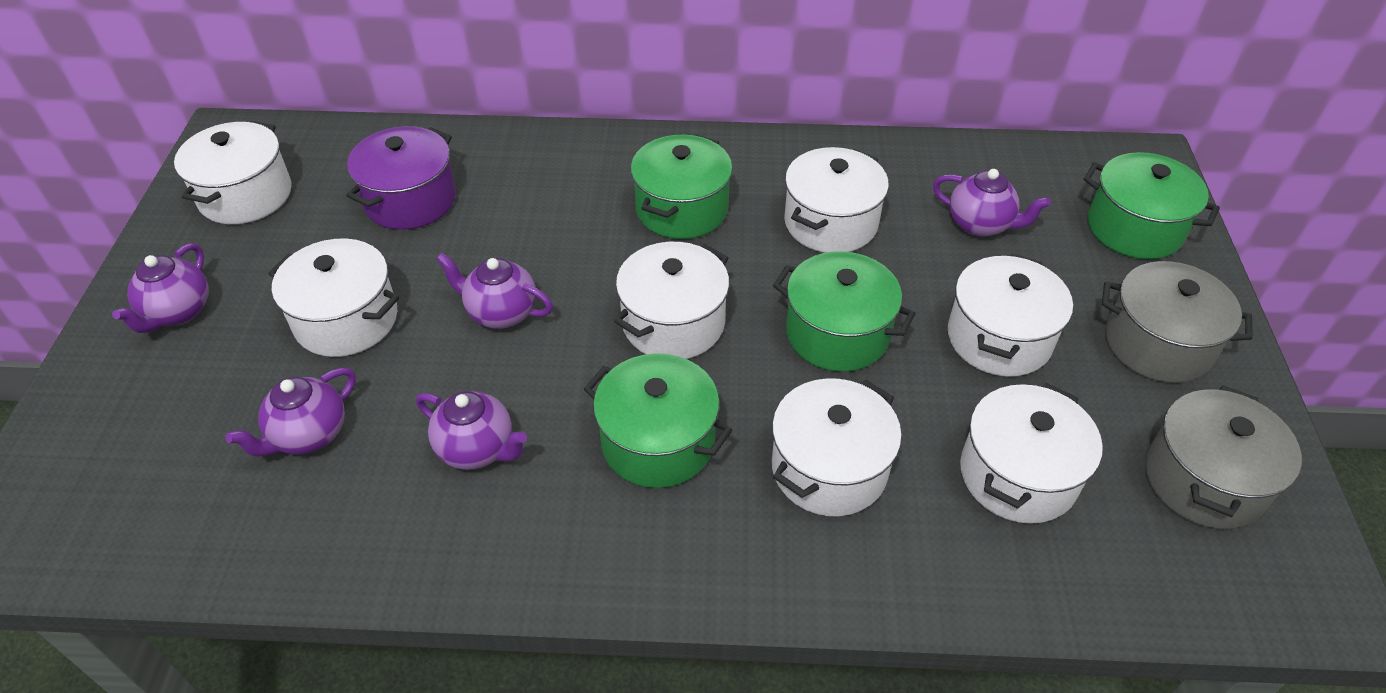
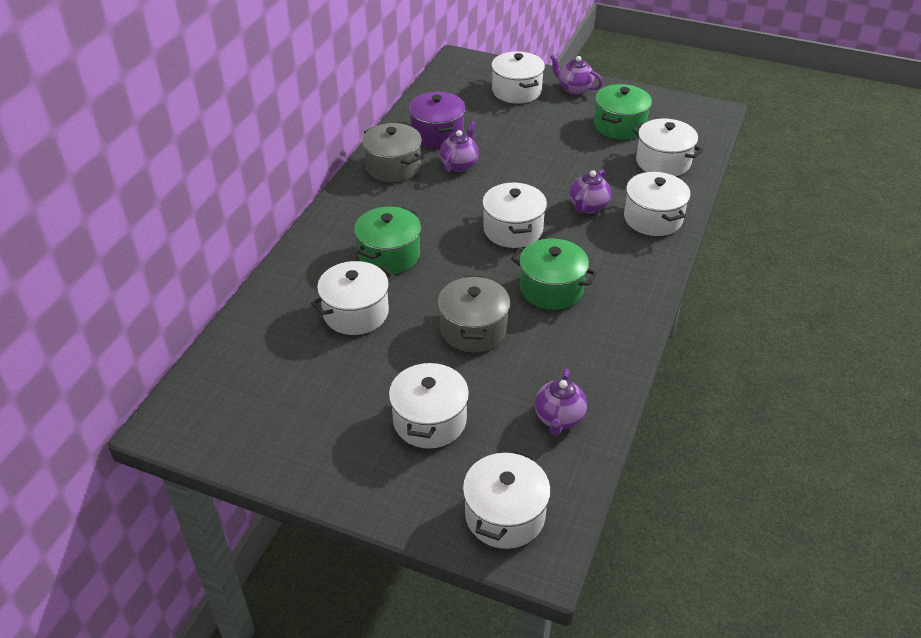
green pot: 4 -> 3
purple teapot: 5 -> 4

